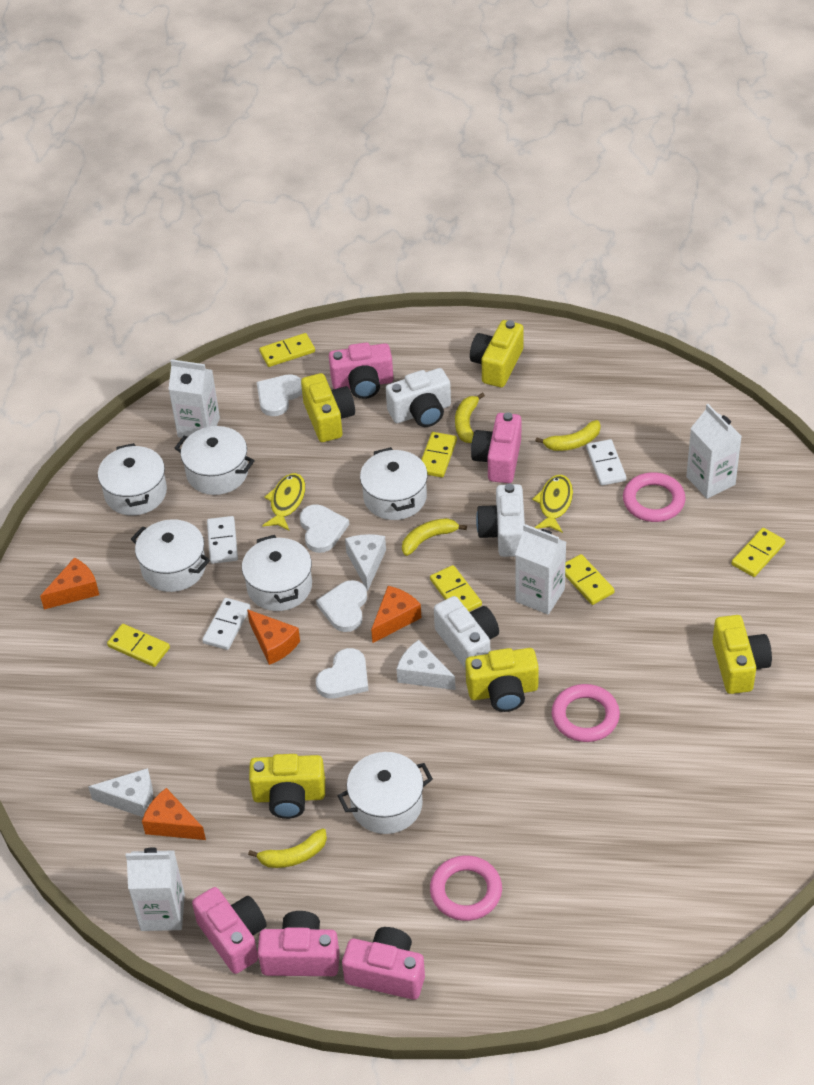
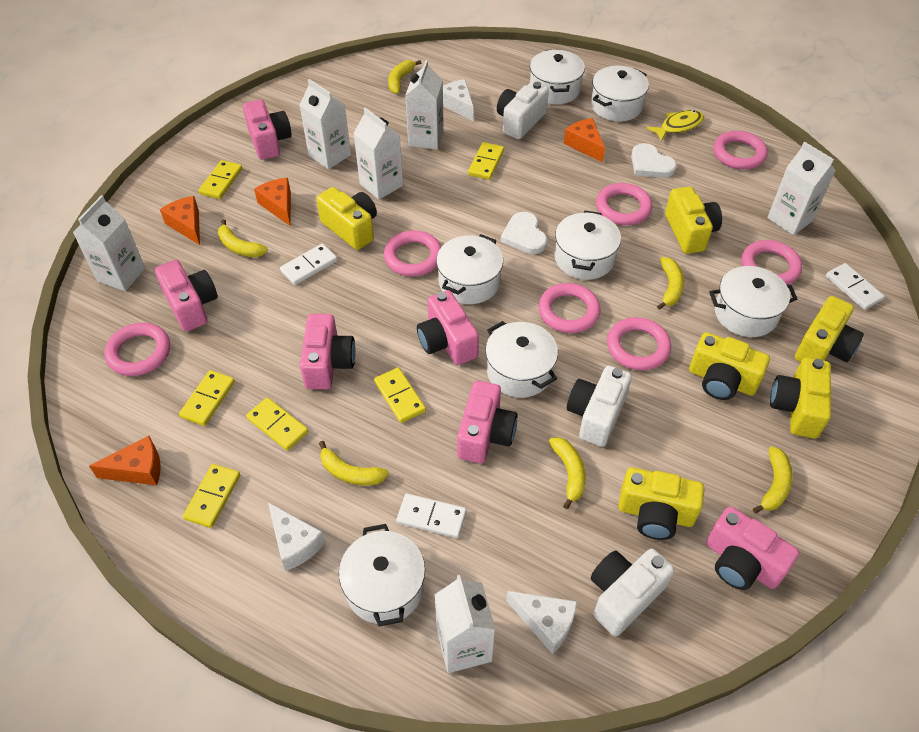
pink camera: 5 -> 6
pink ring: 3 -> 7
white carton: 4 -> 6
white heart: 4 -> 2
white pot: 6 -> 7
yellow banana: 4 -> 6
yellow camera: 5 -> 6
yellow fish: 2 -> 1

